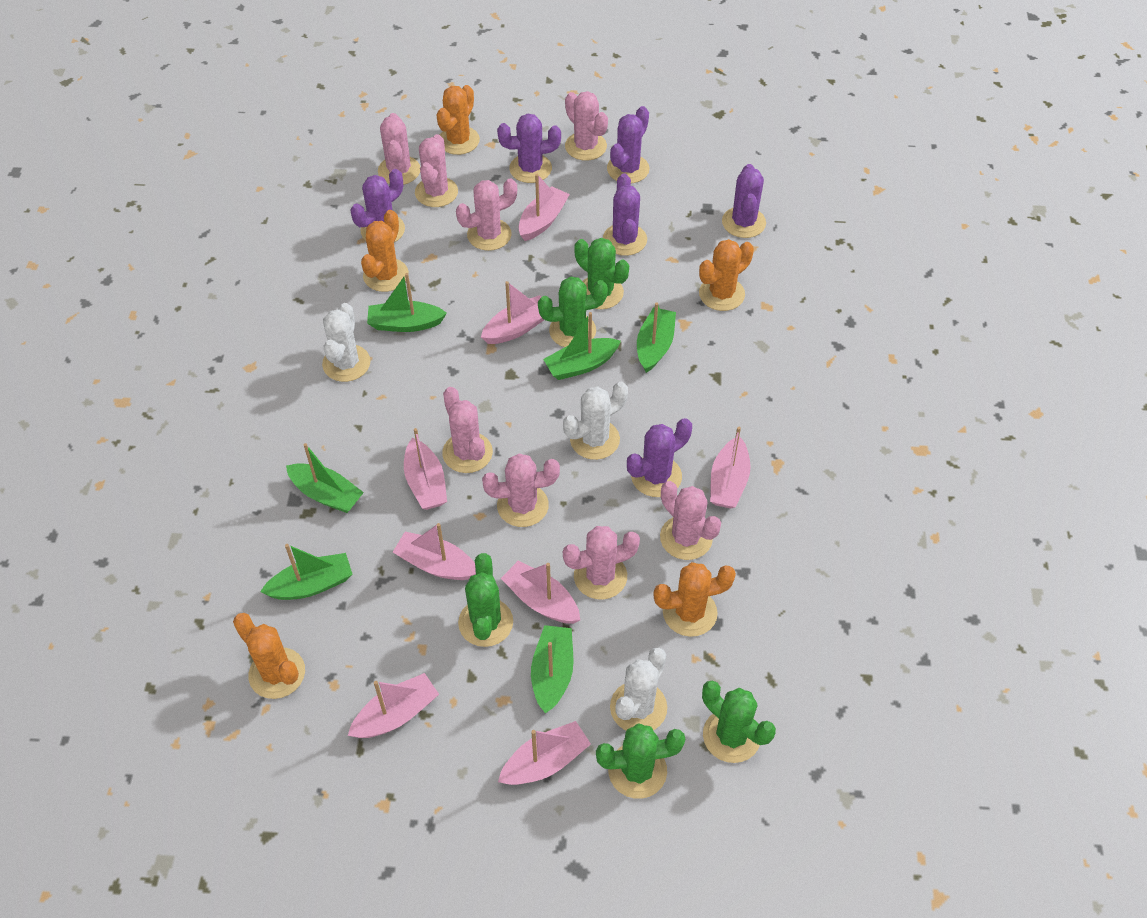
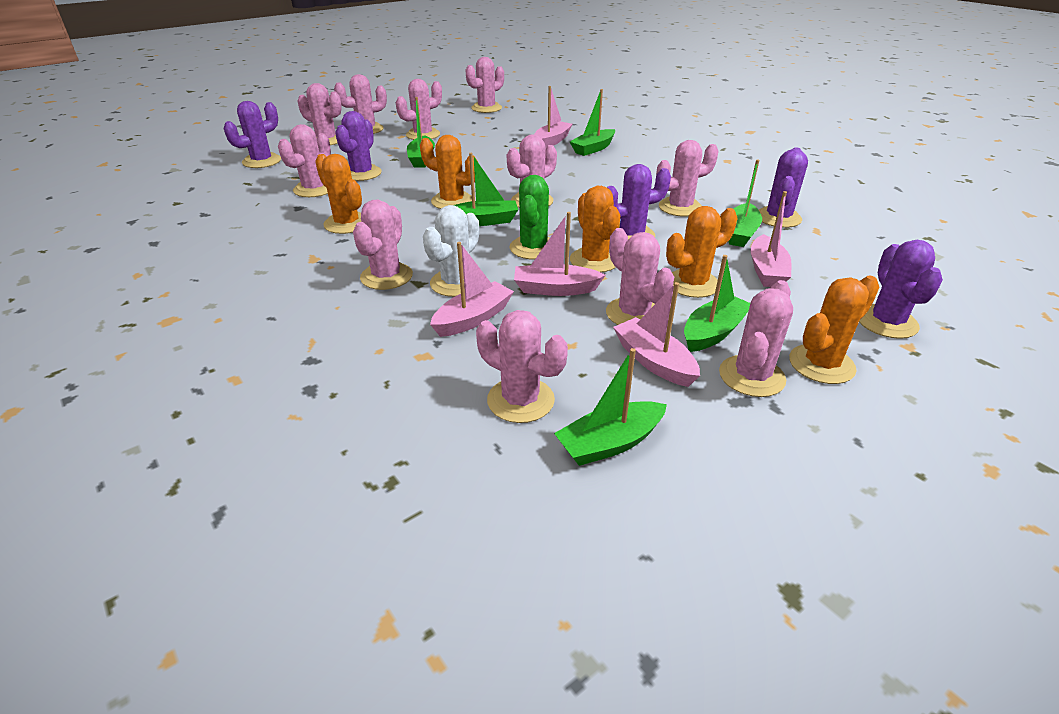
green cactus: 5 -> 1
pink boat: 8 -> 5
pink cactus: 8 -> 11
purple cactus: 6 -> 5
white cactus: 3 -> 1

